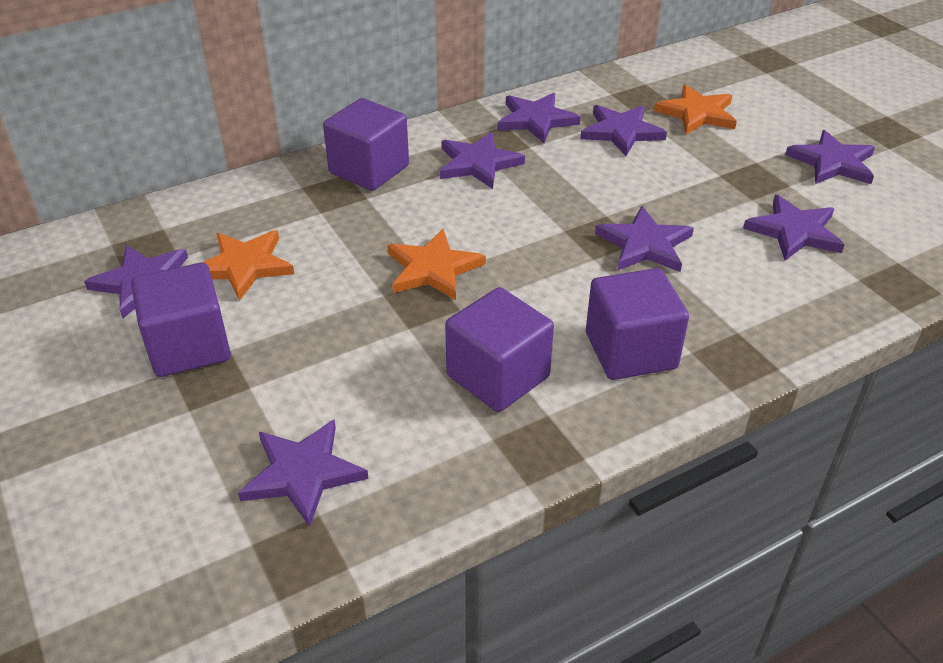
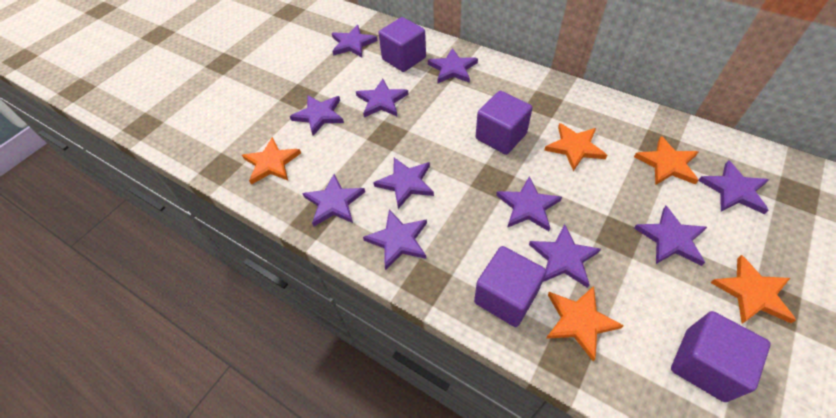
orange star: 3 -> 5
purple star: 8 -> 11

